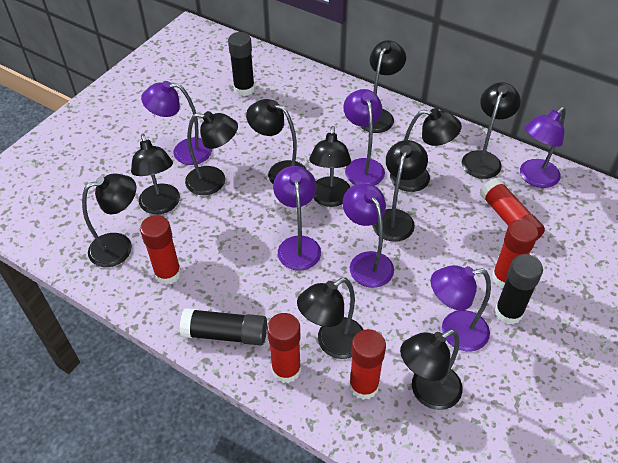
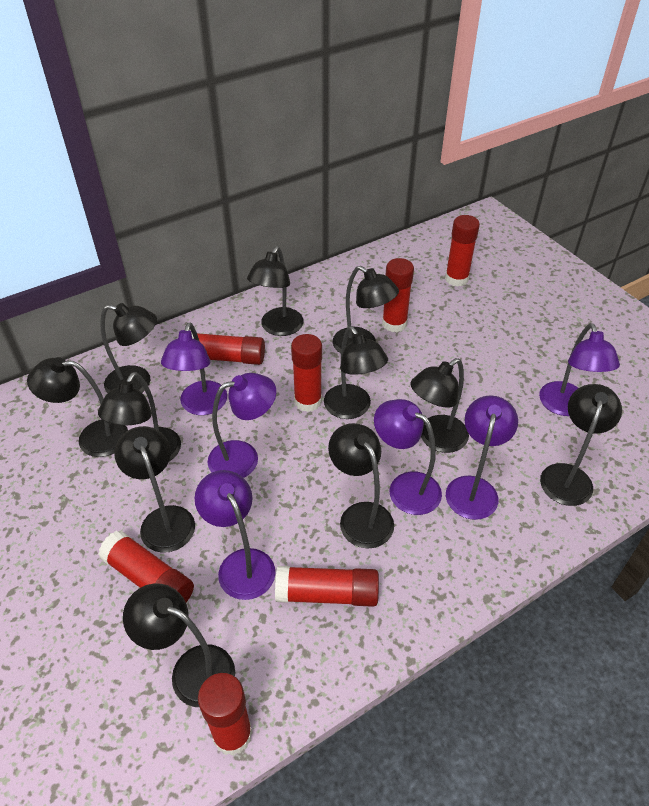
black glue stick: 3 -> 0
red glue stick: 5 -> 7

